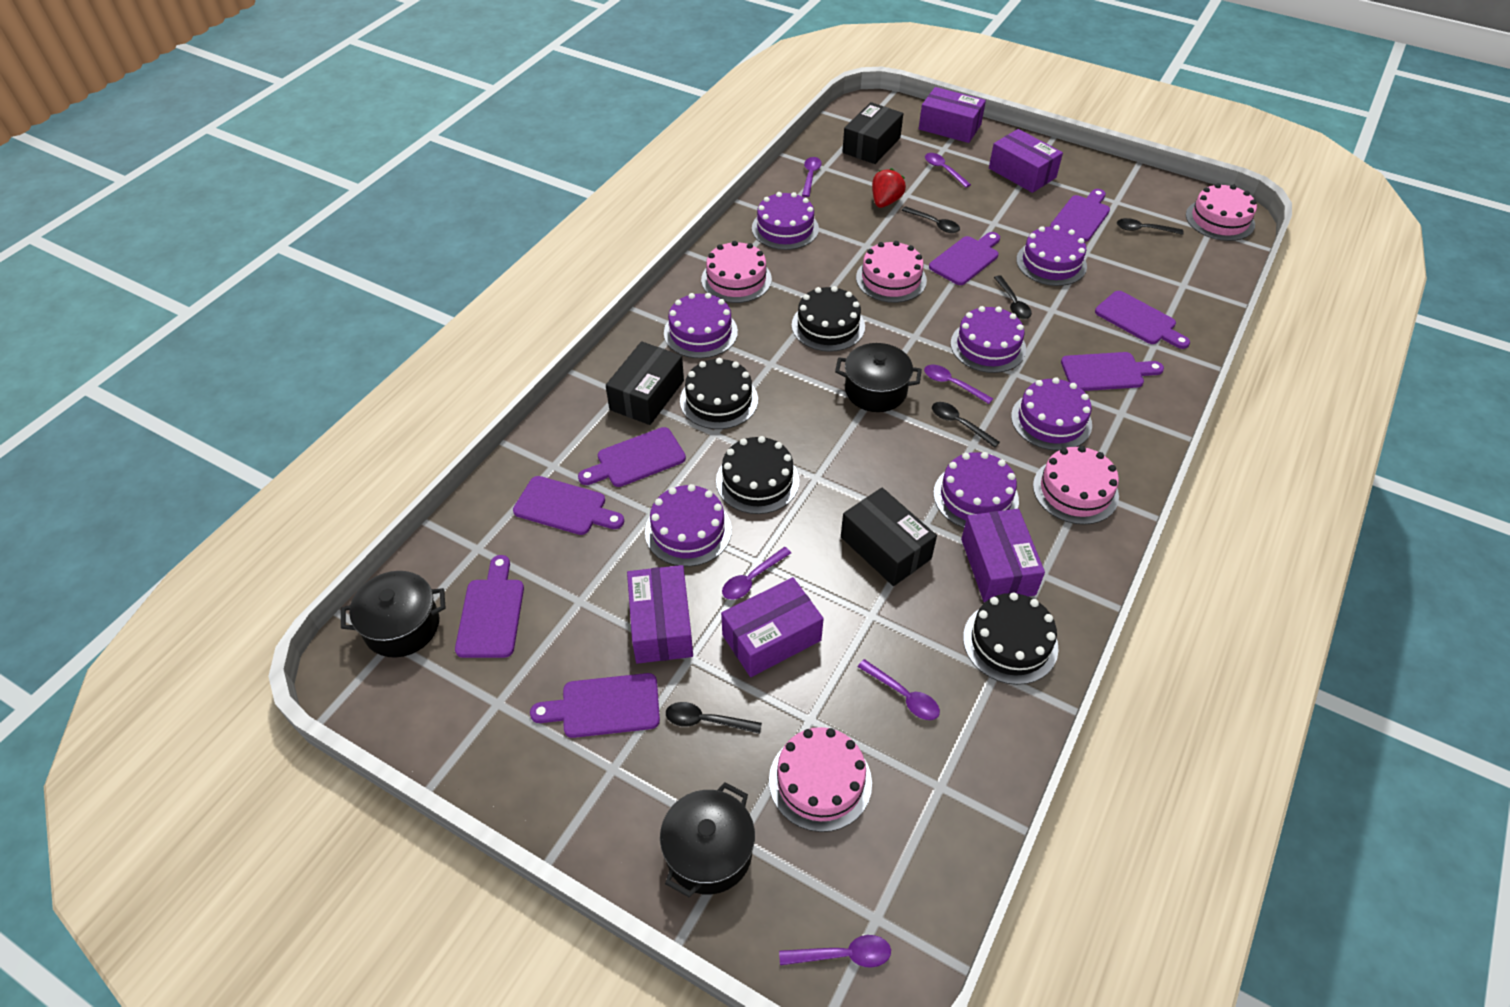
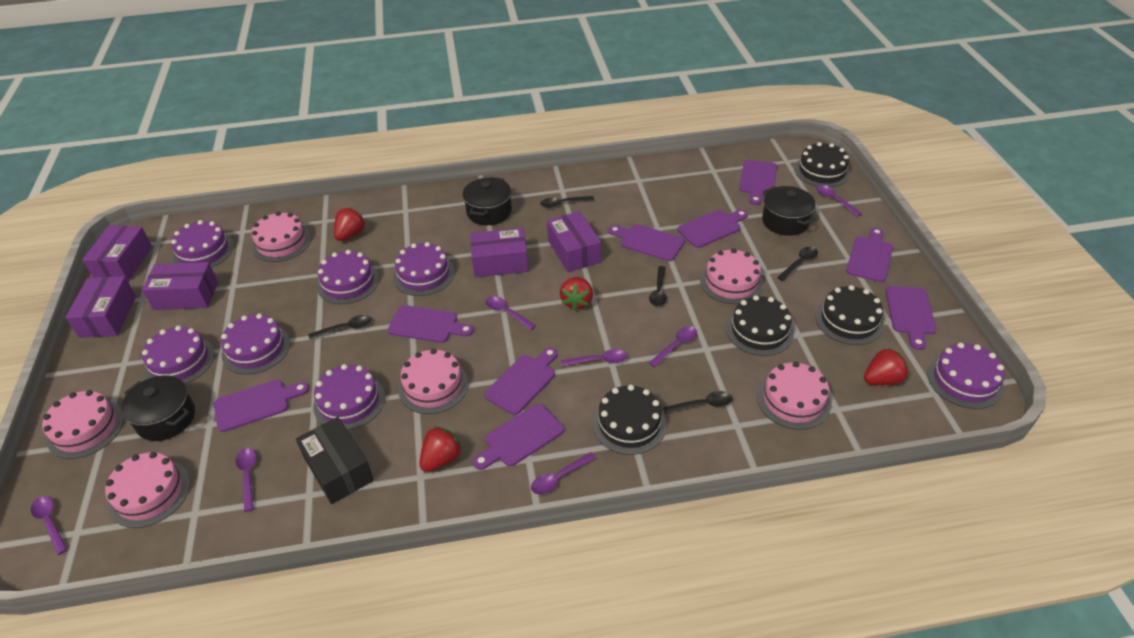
black box: 3 -> 1
pink cake: 5 -> 6
purple cutting board: 8 -> 9
purple spoon: 6 -> 7
red strawberry: 1 -> 4

